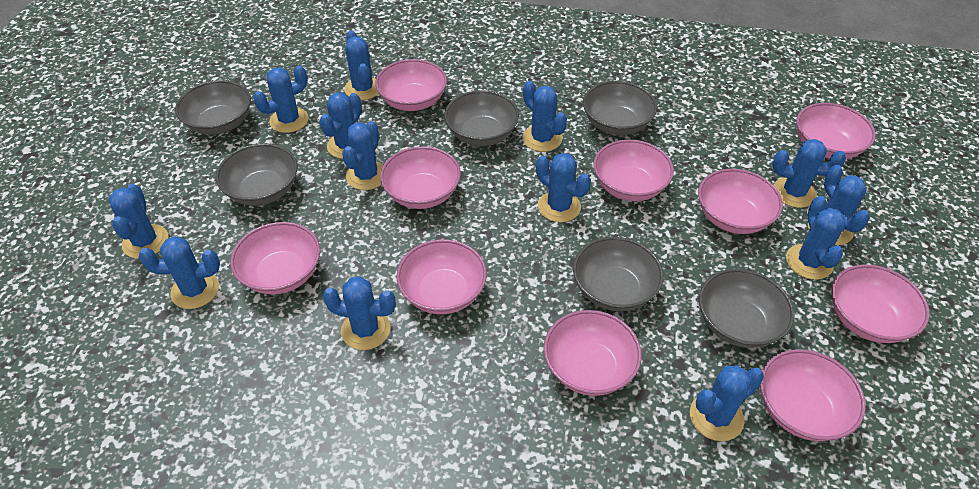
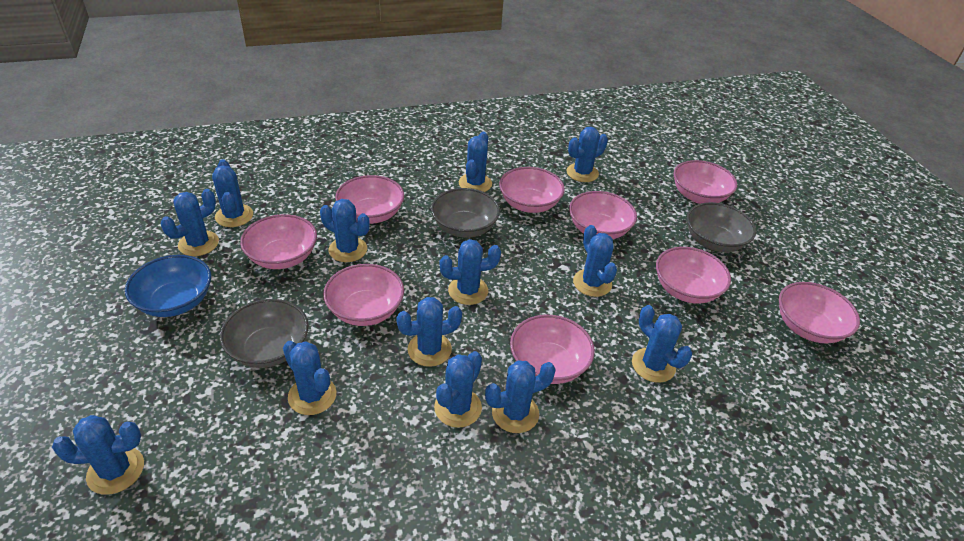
blue bowl: 0 -> 1
grey bowl: 6 -> 3
pink bowl: 10 -> 9

